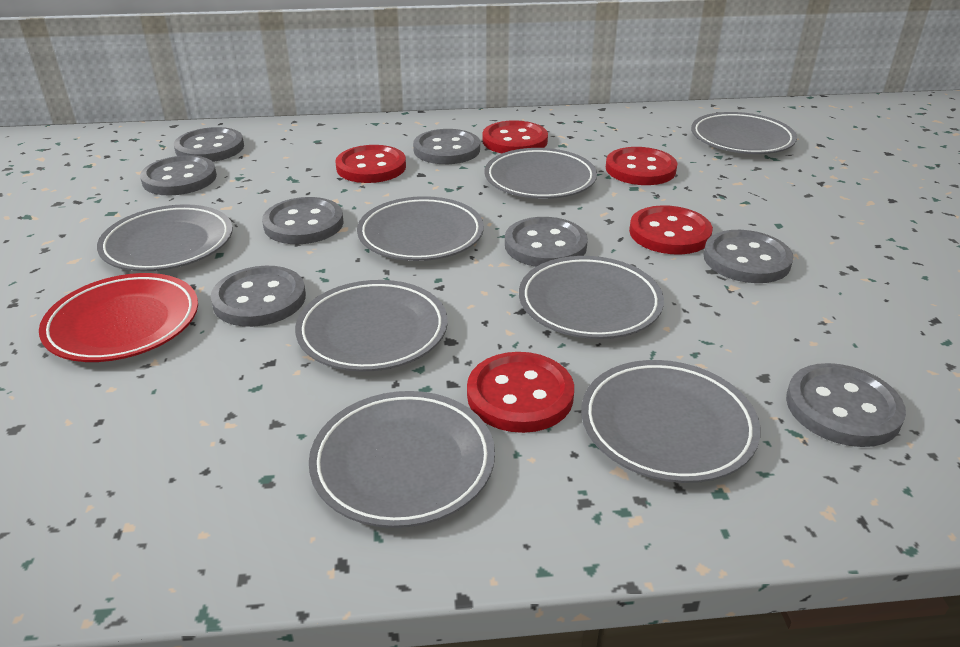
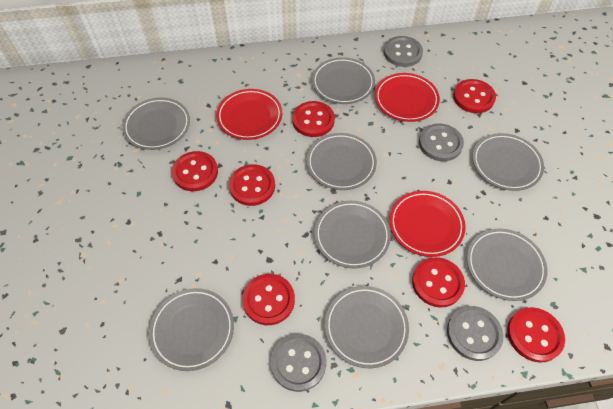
grey button: 8 -> 4
red button: 5 -> 7
red plate: 1 -> 3

